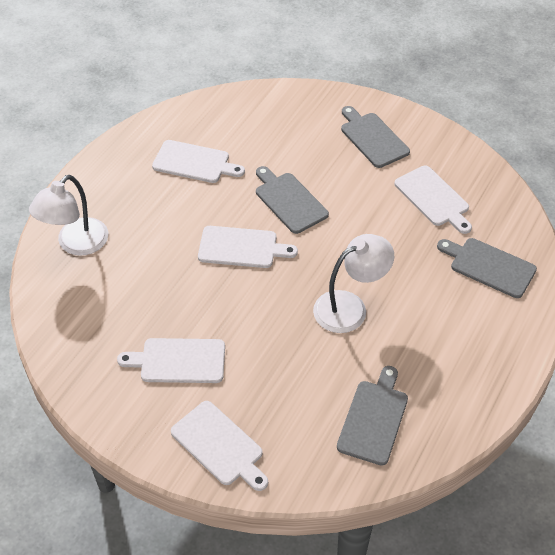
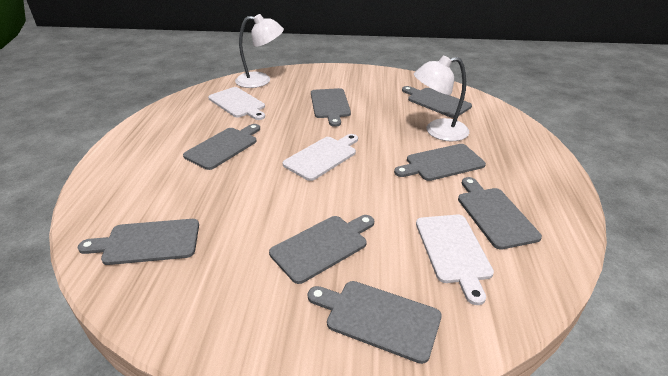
grey cutting board: 4 -> 8
white cutting board: 5 -> 3

